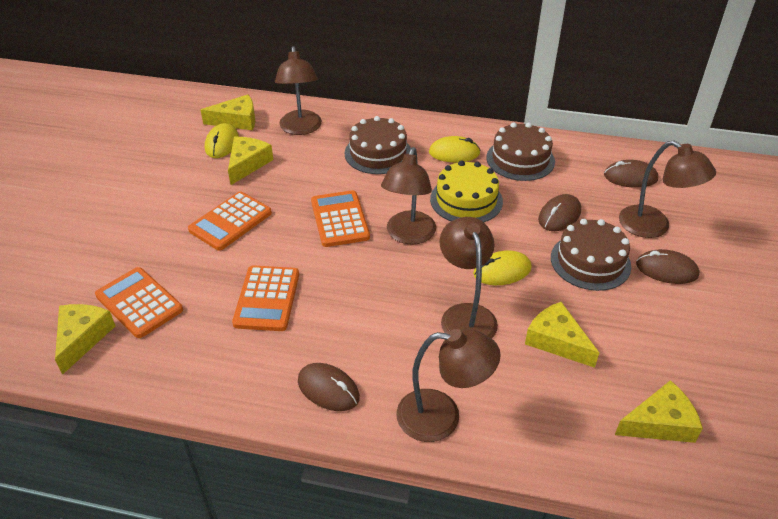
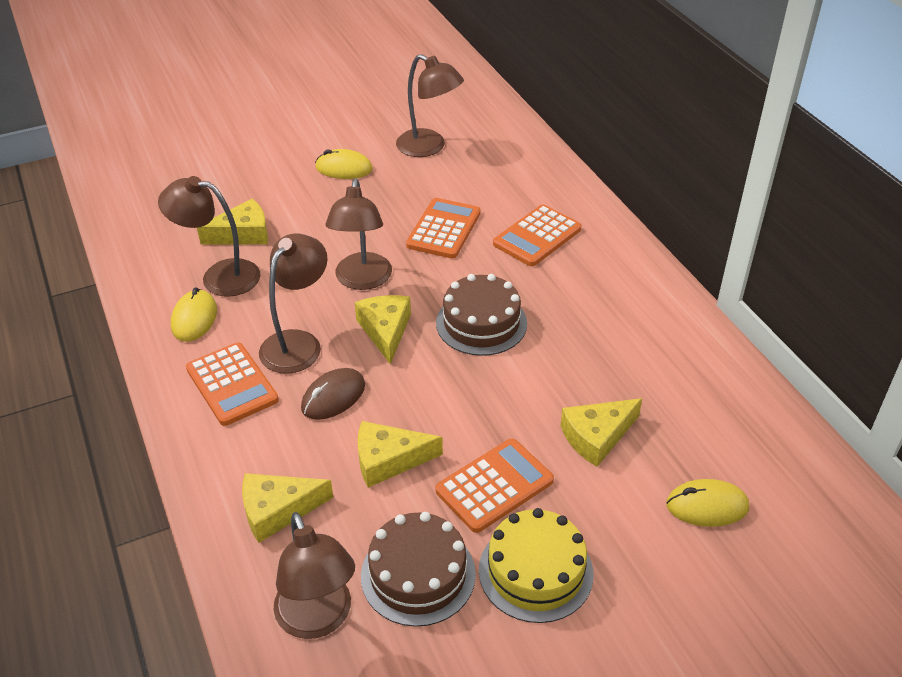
brown cake: 3 -> 2
brown mouse: 4 -> 1

